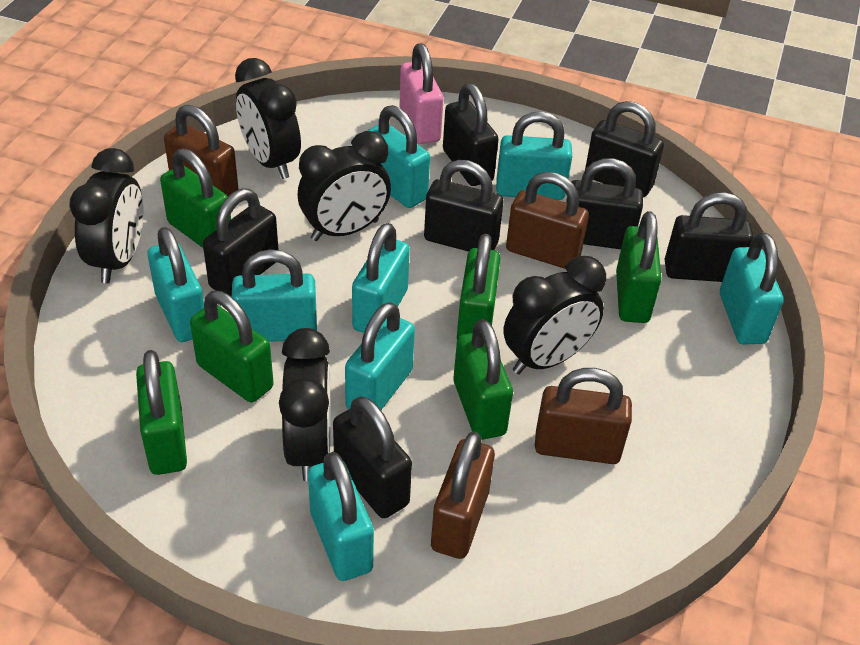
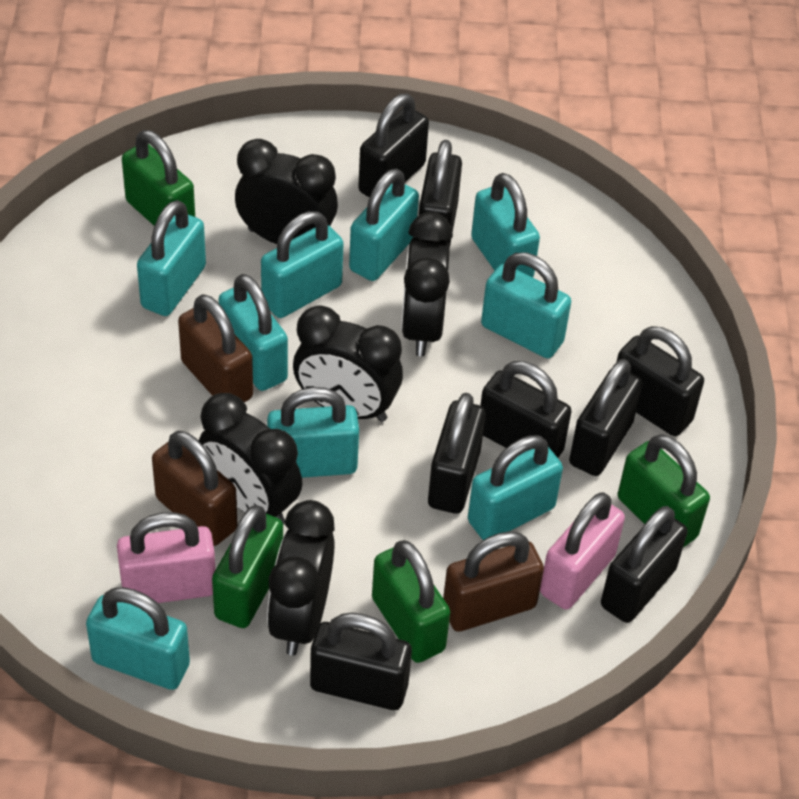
black padlock: 7 -> 8
brown padlock: 4 -> 3
green padlock: 6 -> 4
pink padlock: 1 -> 2
turquoise padlock: 8 -> 9

